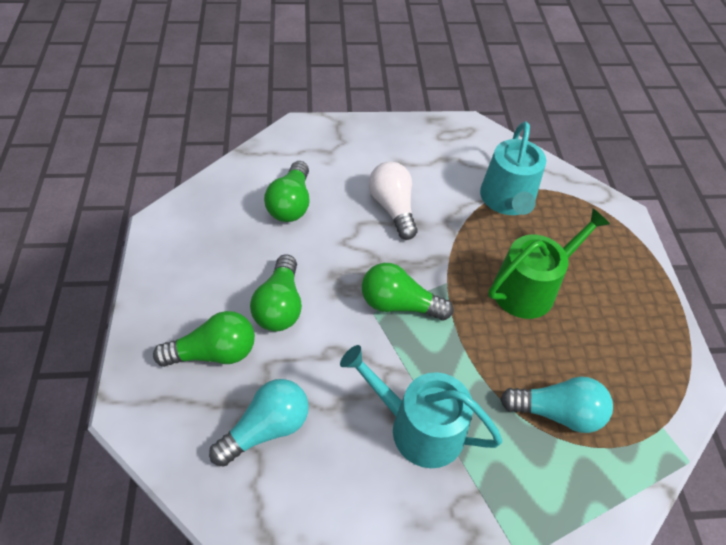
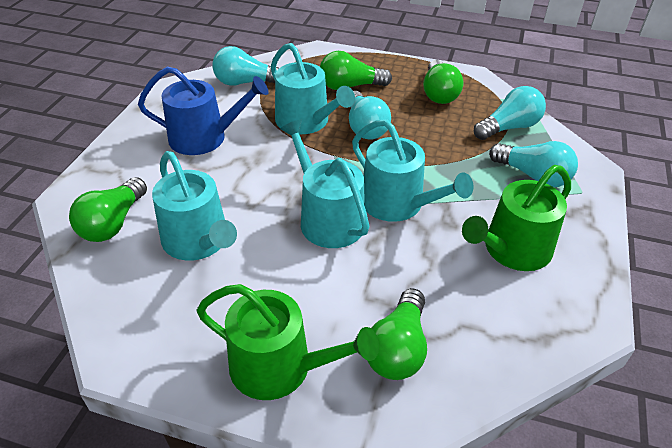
blue watering can: 0 -> 1
green watering can: 1 -> 2
turquoise light bulb: 2 -> 4
turquoise watering can: 2 -> 4
white light bulb: 1 -> 0

